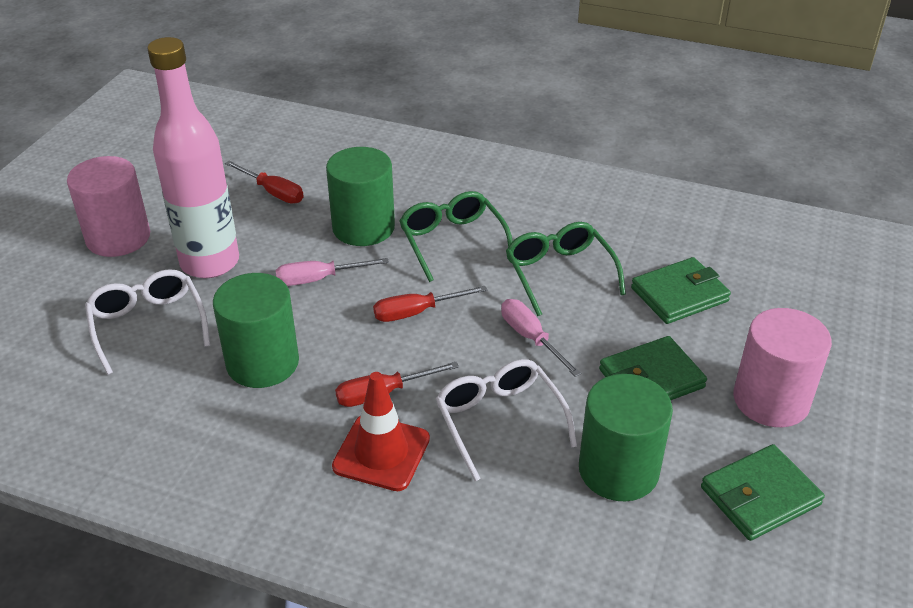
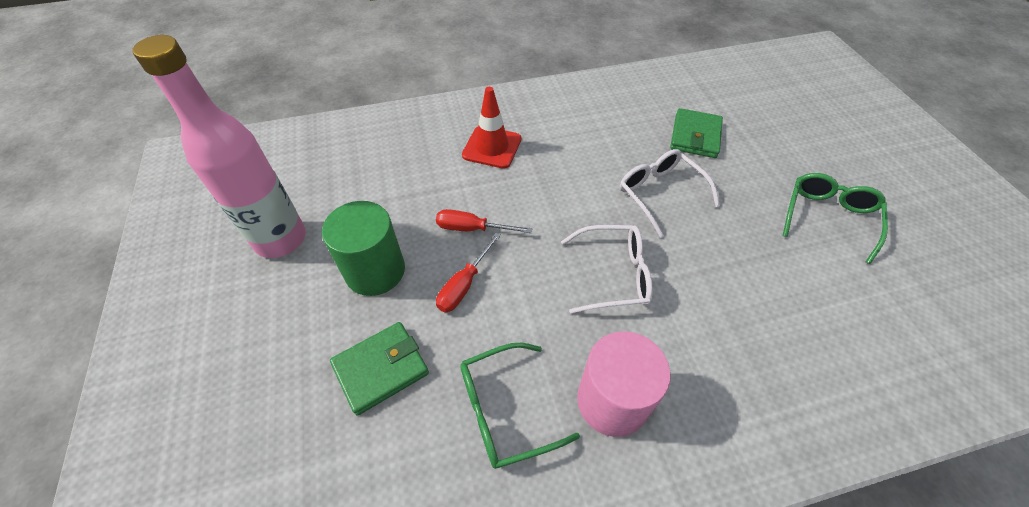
green cylinder: 3 -> 1
green wallet: 3 -> 2
pink cylinder: 2 -> 1
pink screwdriver: 2 -> 0
red screwdriver: 3 -> 2

